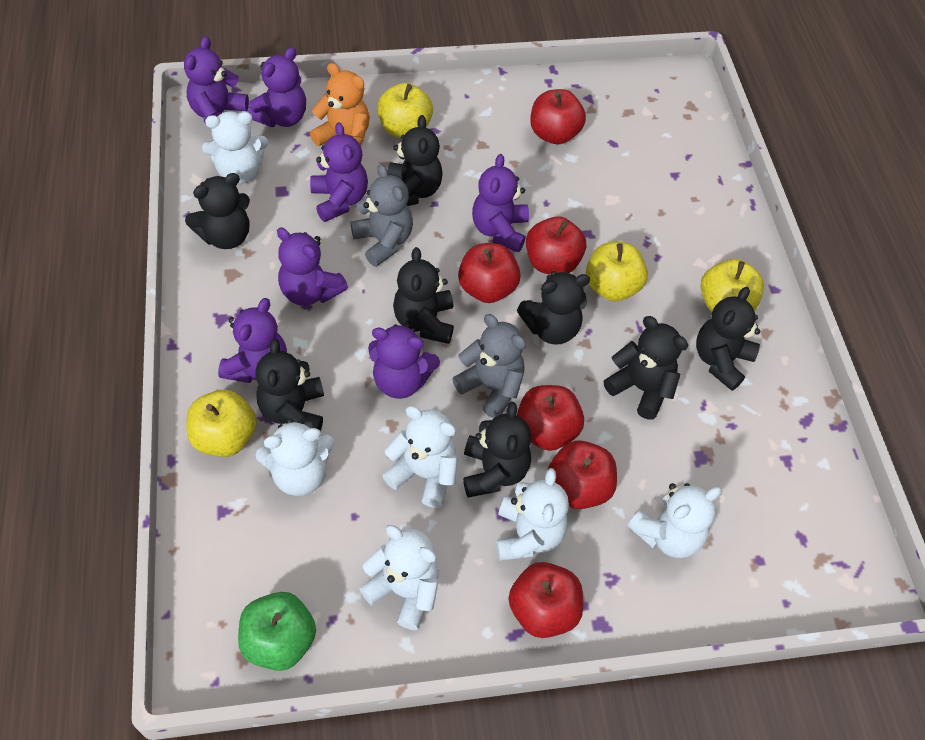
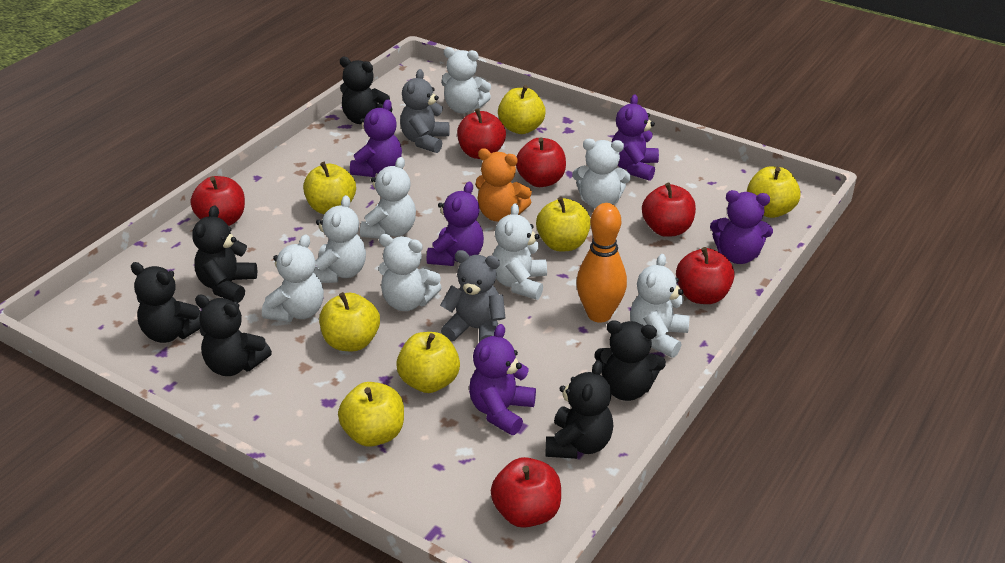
black teddy bear: 8 -> 6
green apple: 1 -> 0
orange bowling pin: 0 -> 1
purple teddy bear: 7 -> 5
white teddy bear: 6 -> 8
yellow apple: 4 -> 7

